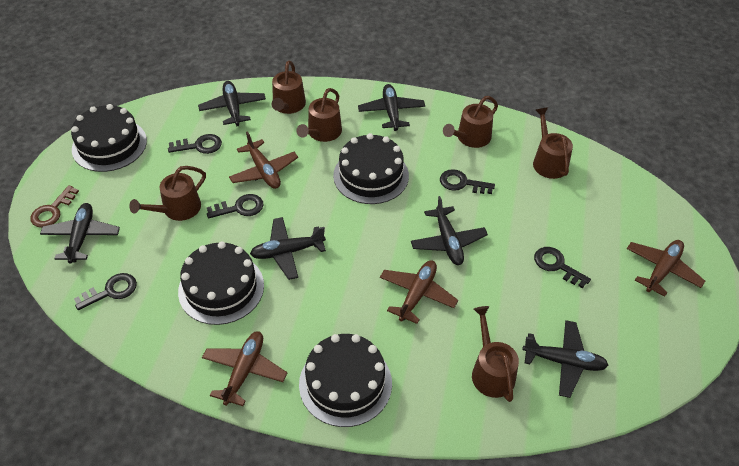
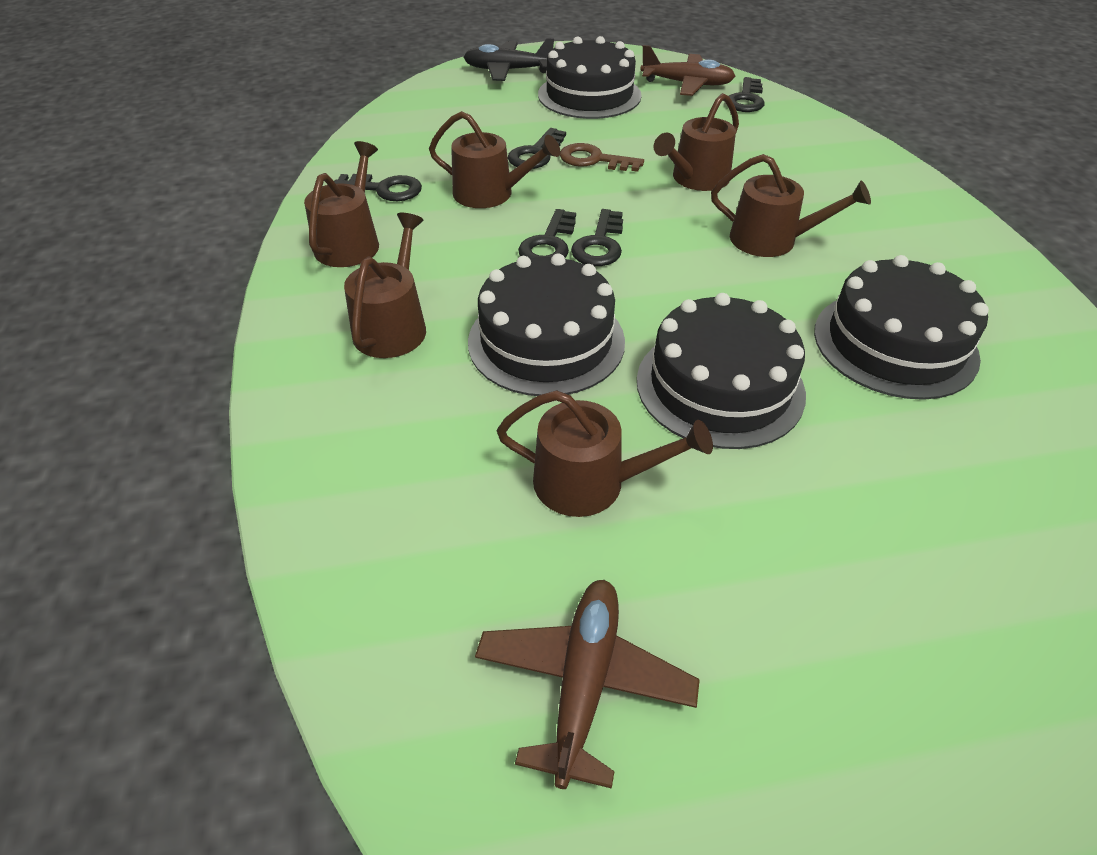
black plane: 6 -> 1
brown plane: 4 -> 2

